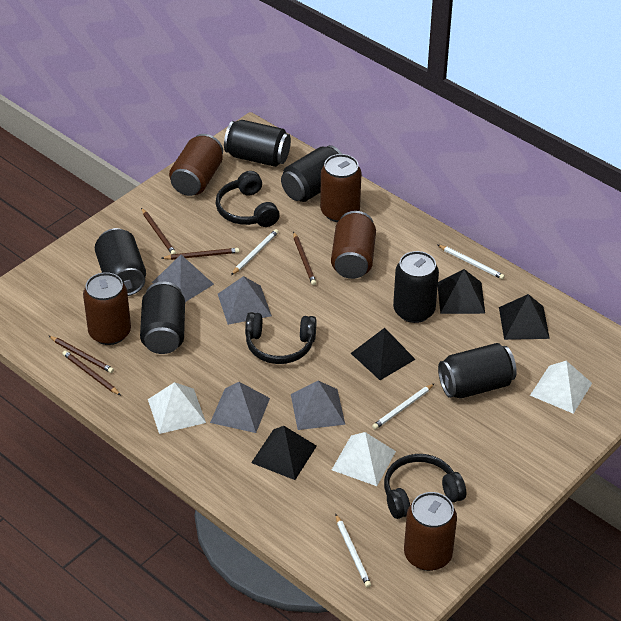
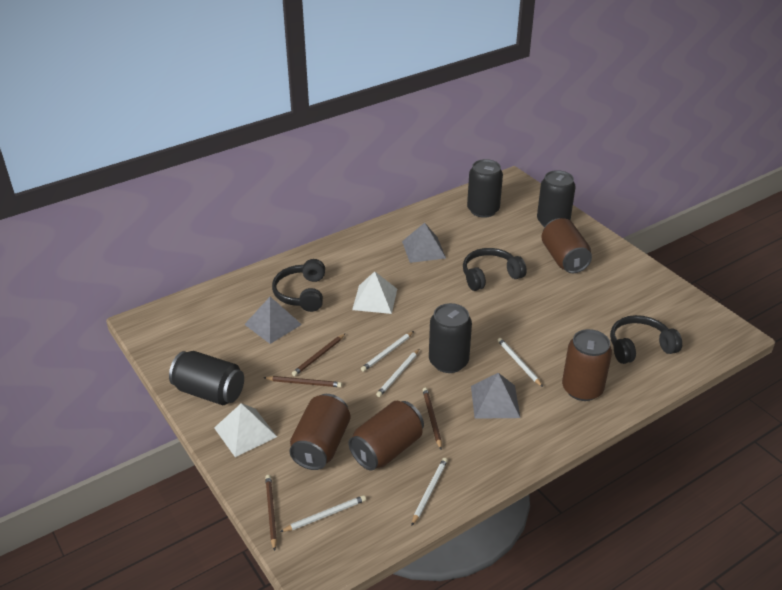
black can: 6 -> 4
black pyramid: 4 -> 0
brown can: 5 -> 4
brown pencil: 5 -> 4
grey pyramid: 4 -> 3
white pencil: 4 -> 5
white pyramid: 3 -> 2

